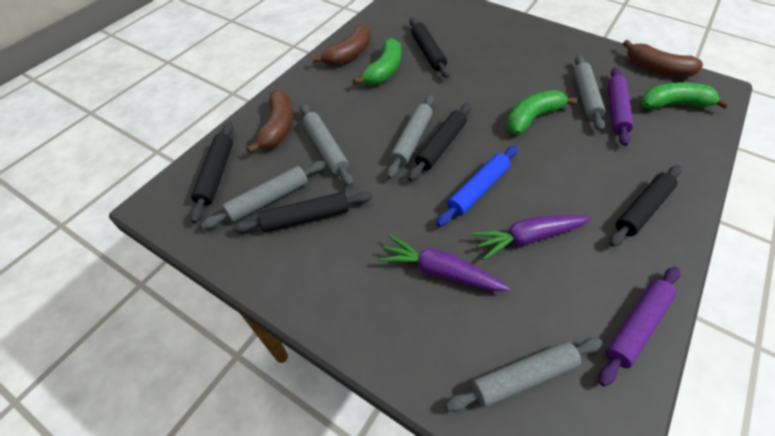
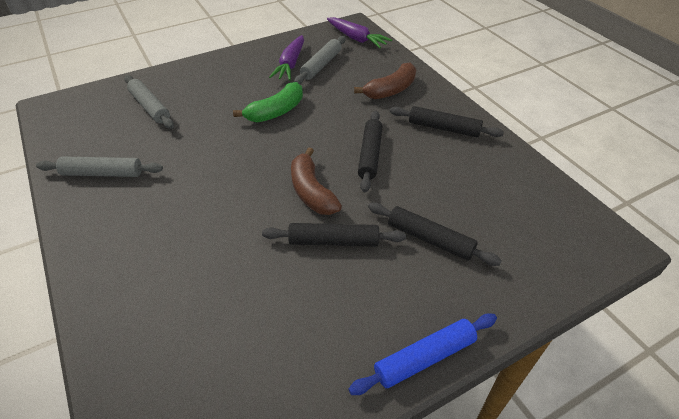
black rolling pin: 5 -> 4
brown banana: 3 -> 2
green banana: 3 -> 1
grey rolling pin: 5 -> 3
purple rolling pin: 2 -> 0

